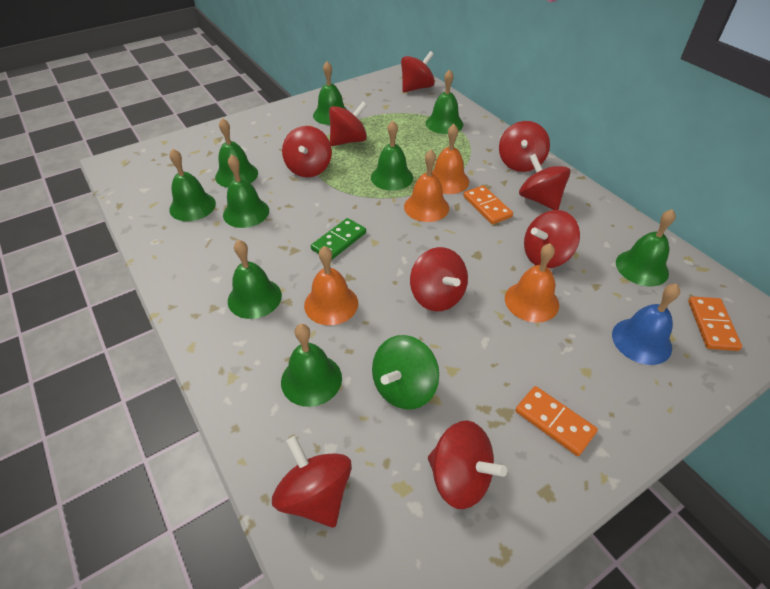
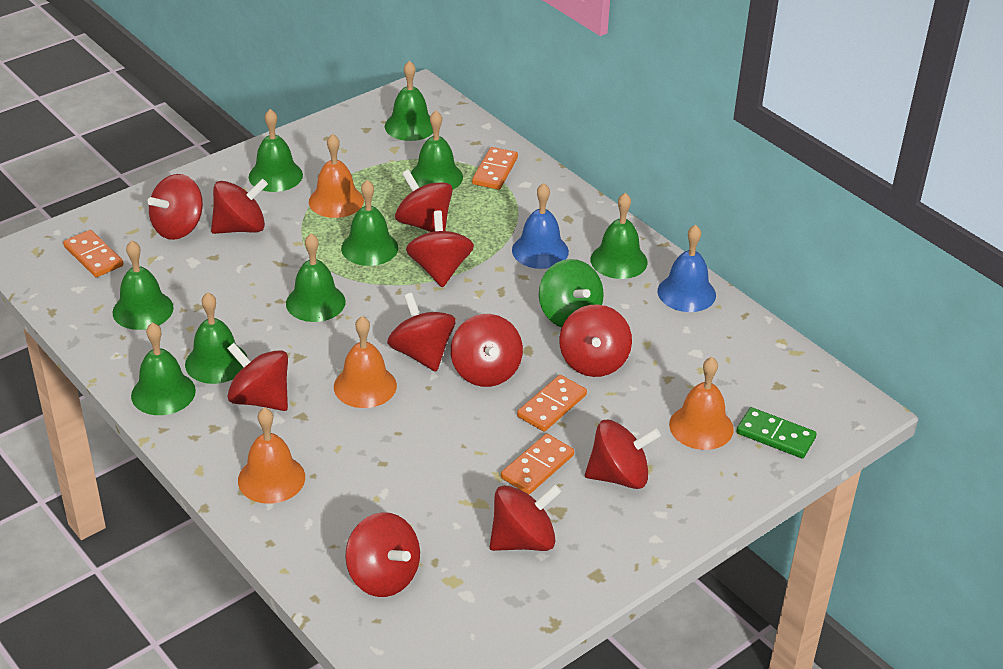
blue bell: 1 -> 2
orange domino: 3 -> 4
red spinning top: 9 -> 11

